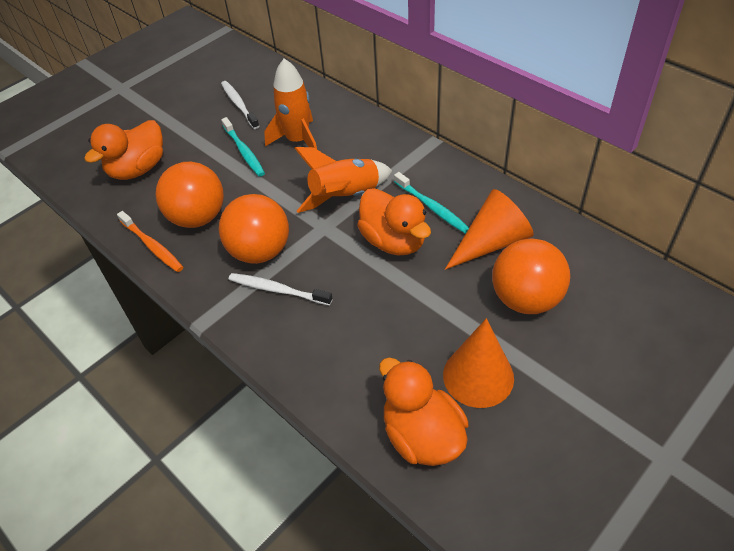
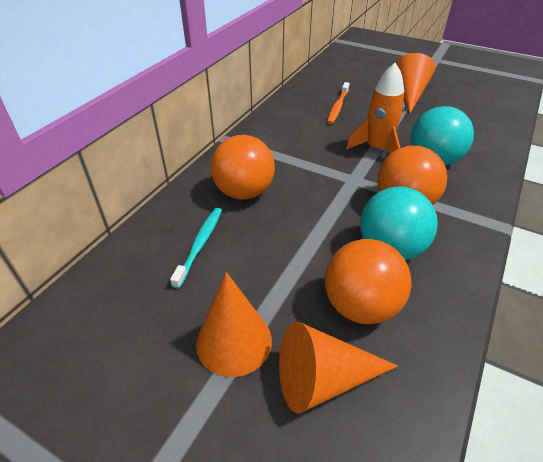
orange cone: 2 -> 3
orange duck: 3 -> 0
orange rocket: 2 -> 1
turquoise ball: 0 -> 2
turquoise toothbrush: 2 -> 1
white toothbrush: 2 -> 0

